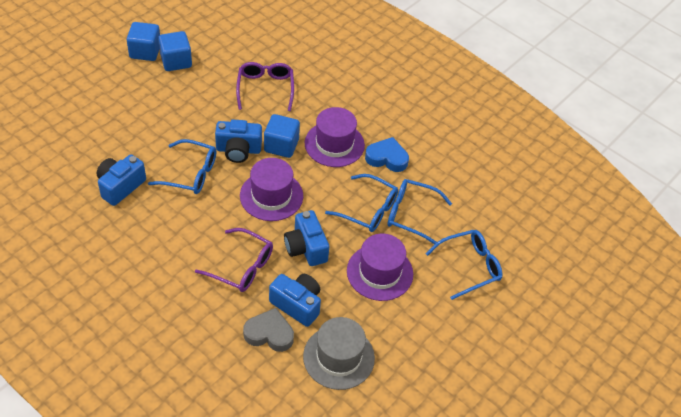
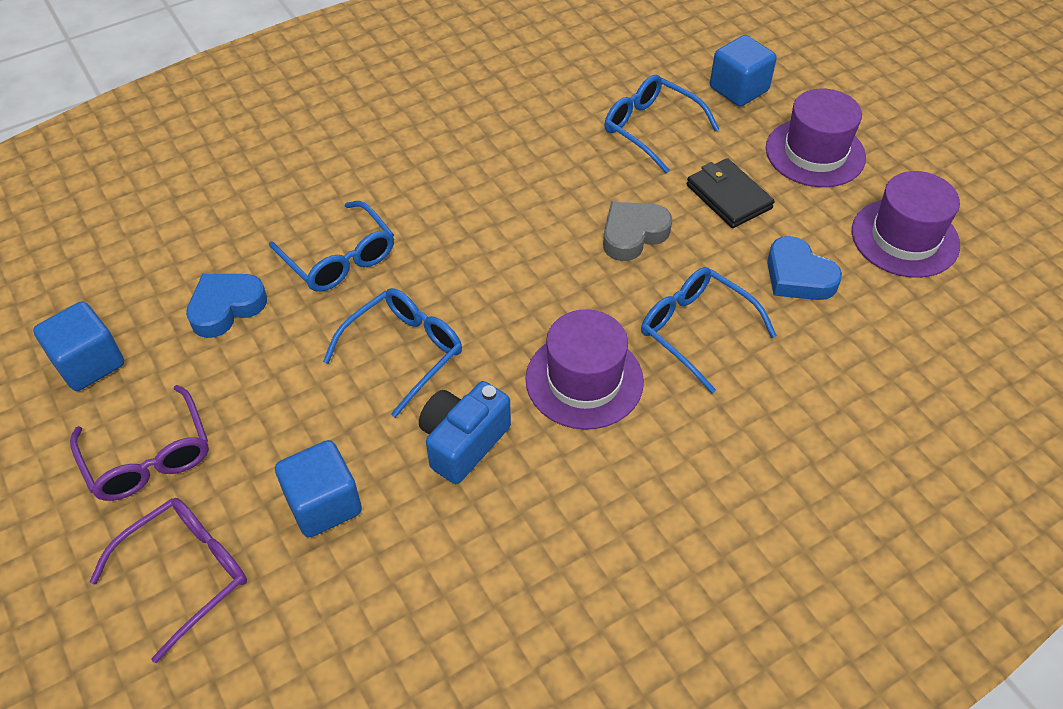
black wallet: 0 -> 1
blue camera: 4 -> 1
blue heart: 1 -> 2
grey hat: 1 -> 0

